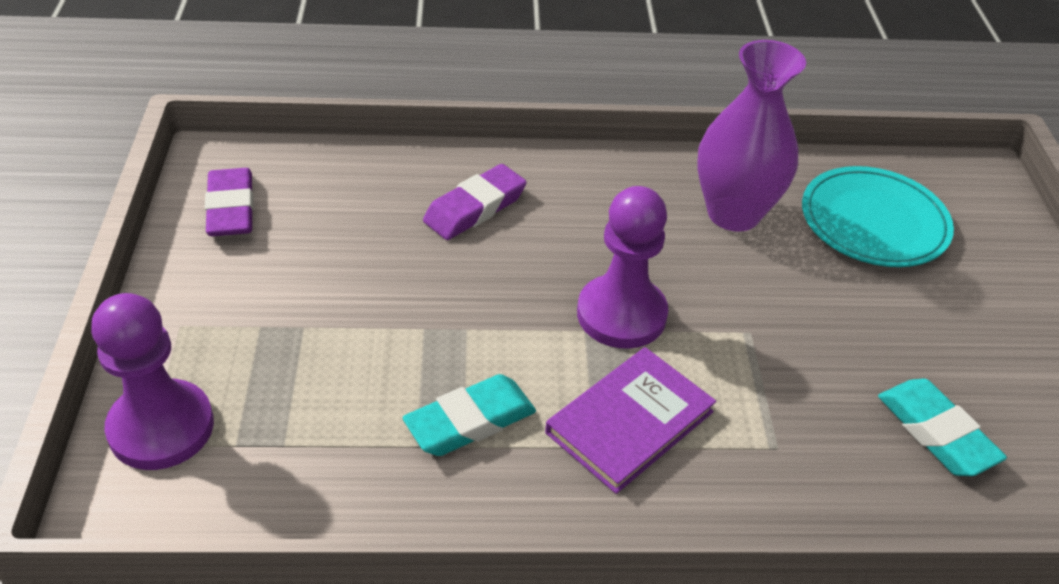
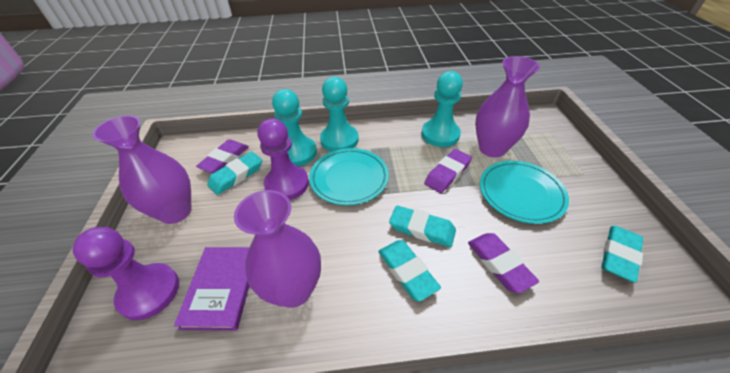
purple eraser: 2 -> 3
purple vase: 1 -> 3
turquoise eraser: 2 -> 4
turquoise pawn: 0 -> 3
turquoise plate: 1 -> 2

